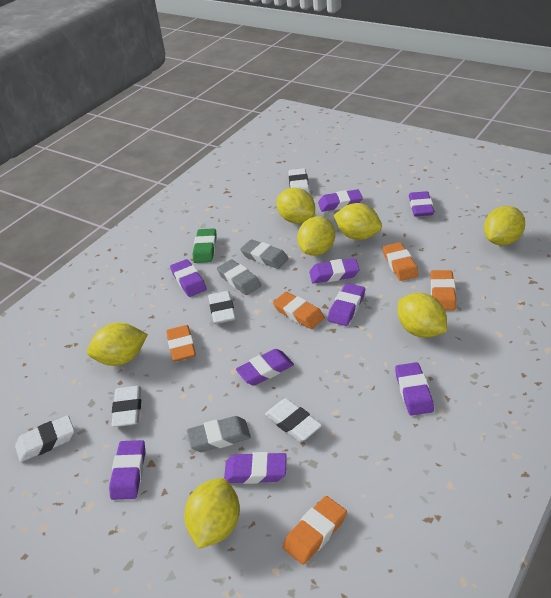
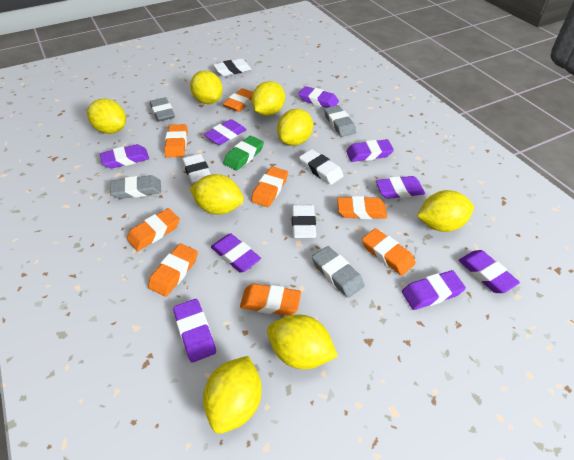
grey eraser: 3 -> 4
orange eraser: 5 -> 8
white eraser: 5 -> 4
yellow lemon: 7 -> 8

